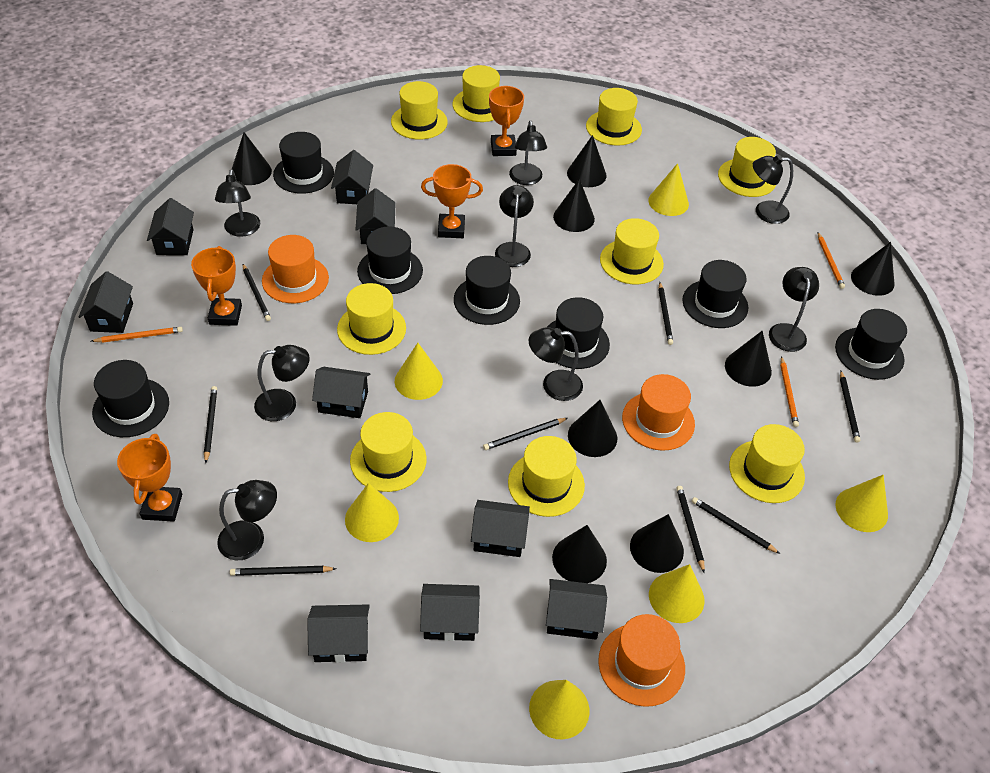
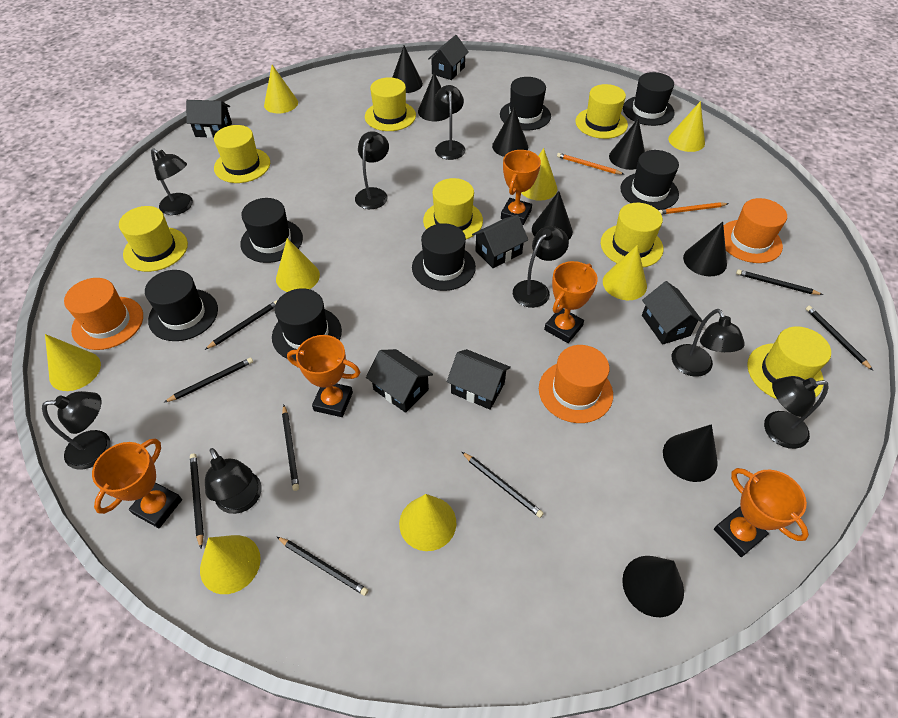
black house: 9 -> 6
orange pencil: 3 -> 2
orange trophy: 4 -> 5
yellow cone: 6 -> 8
yellow hat: 9 -> 7

